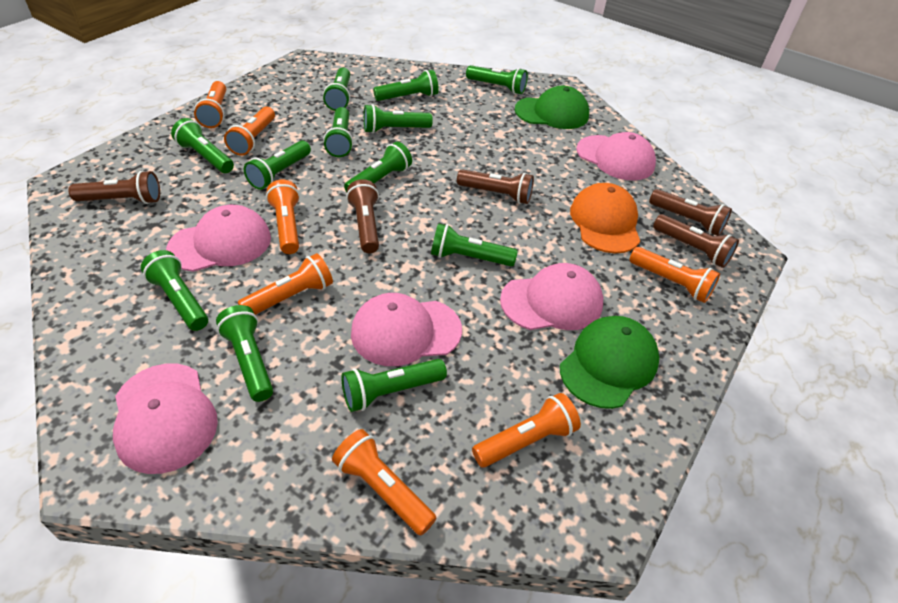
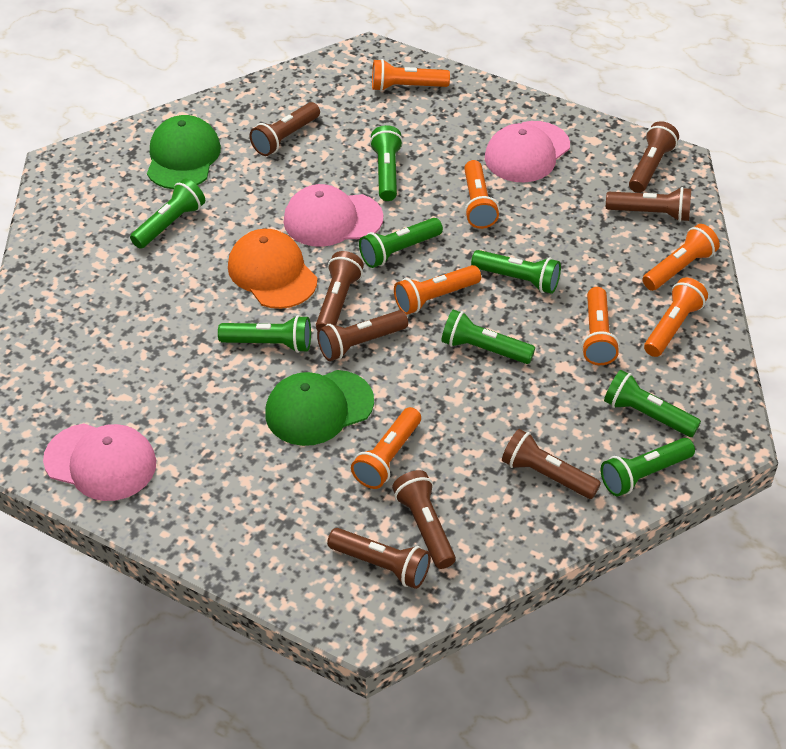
brown flashlight: 5 -> 8
green flashlight: 12 -> 8
pink cap: 5 -> 3

